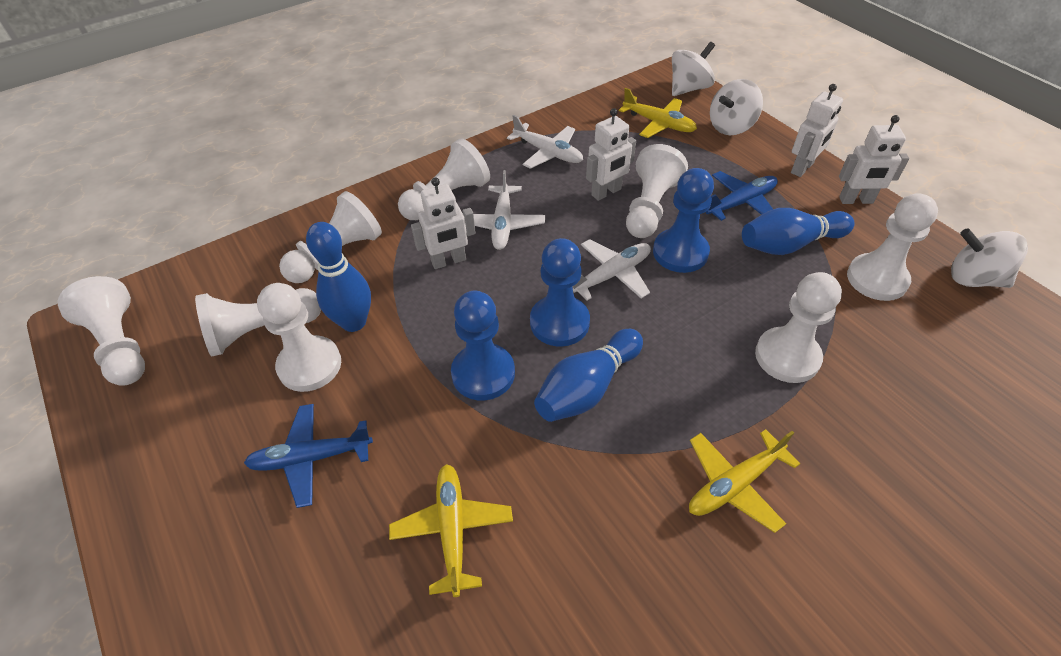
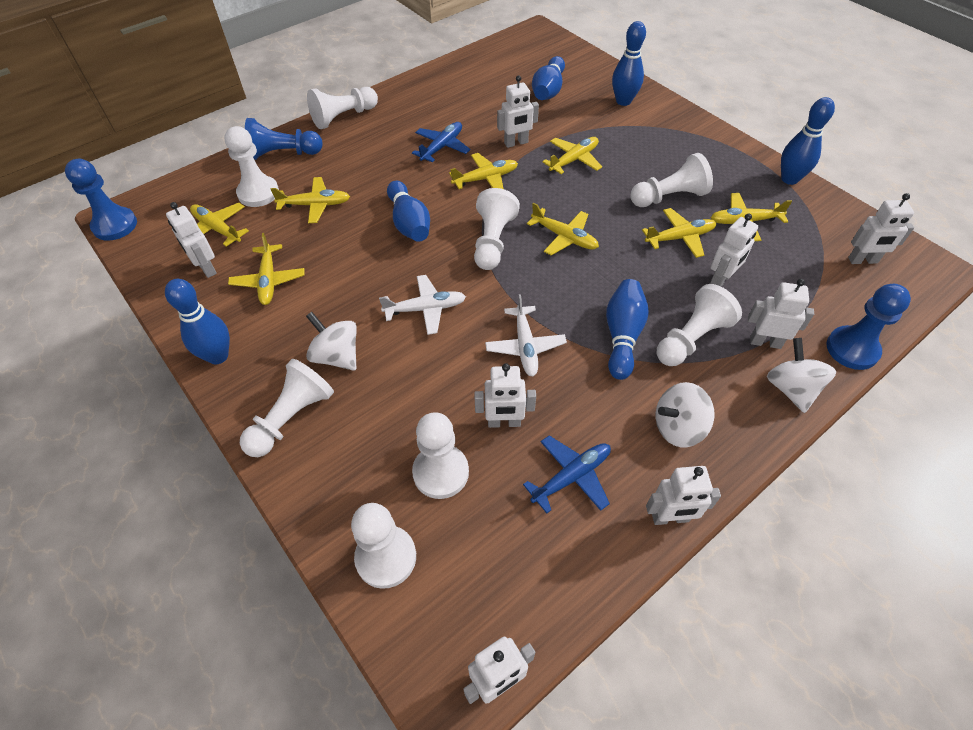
blue bowling pin: 3 -> 6
white plane: 3 -> 2
white robot: 4 -> 8
yellow plane: 3 -> 8

